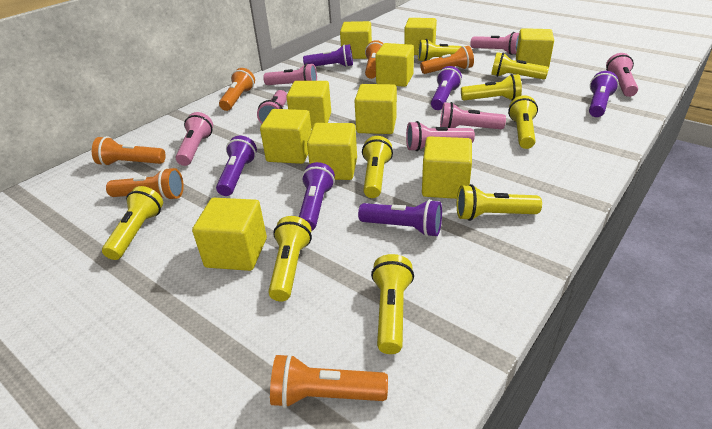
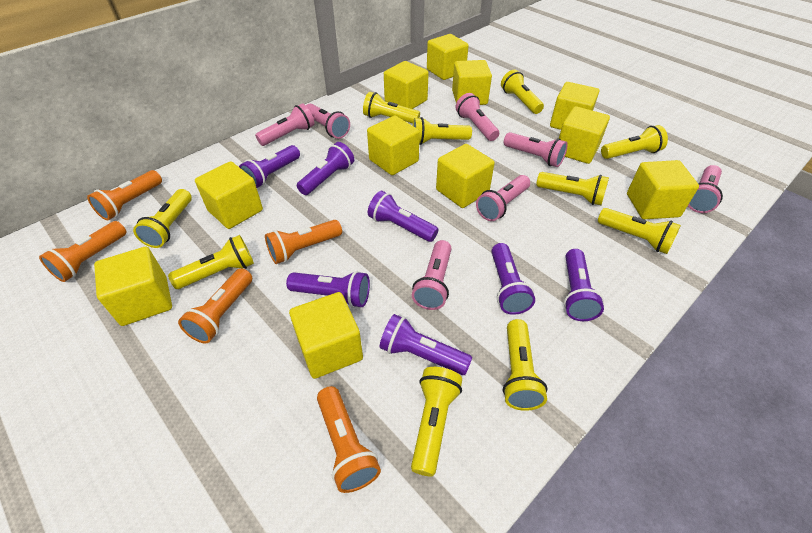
orange flashlight: 6 -> 5
purple flashlight: 6 -> 7
yellow cube: 10 -> 11
yellow flashlight: 9 -> 10

